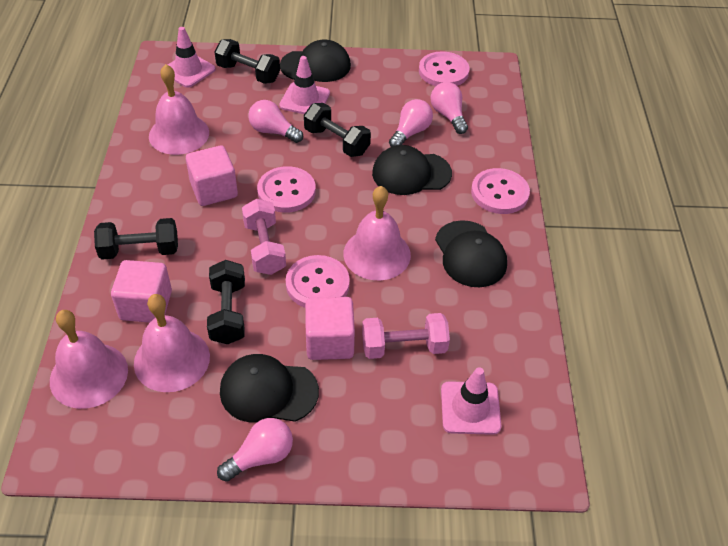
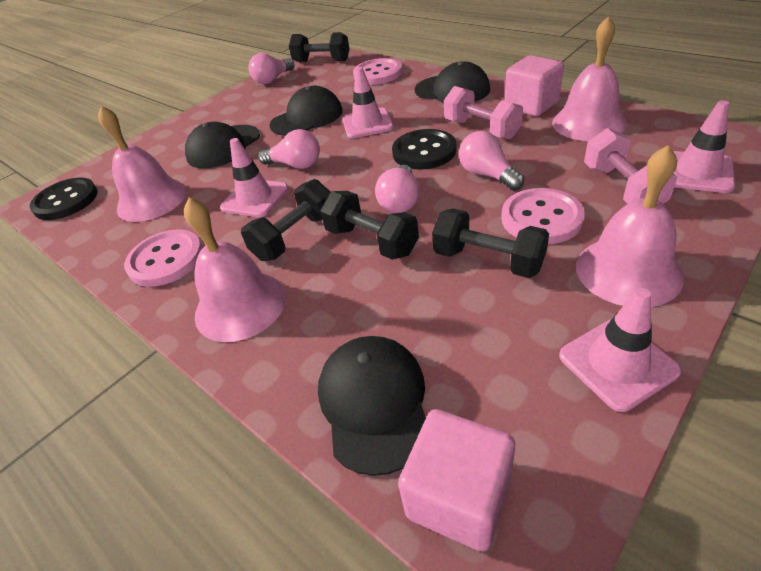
black button: 0 -> 2
pink button: 4 -> 3
pink cube: 3 -> 2
pink traffic cone: 3 -> 4

